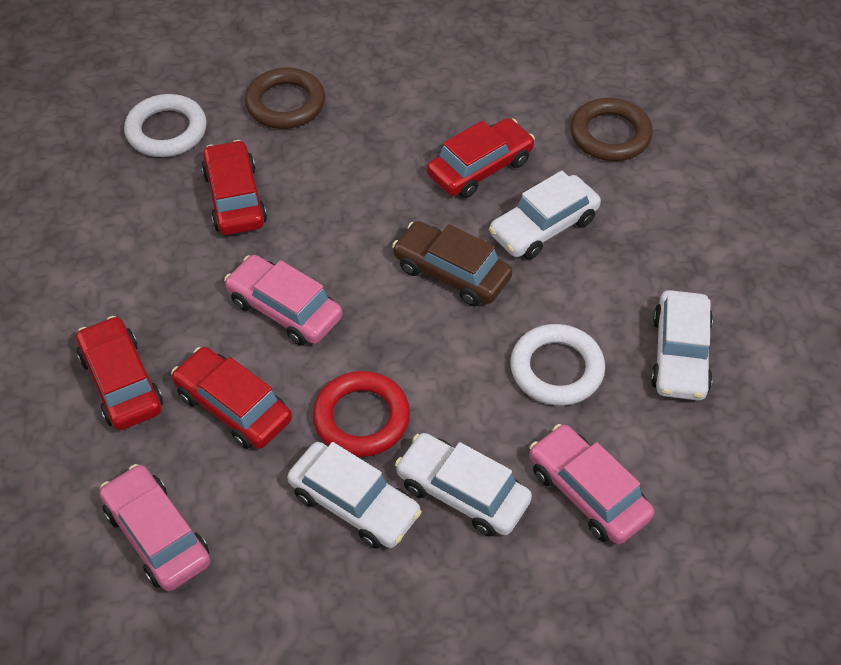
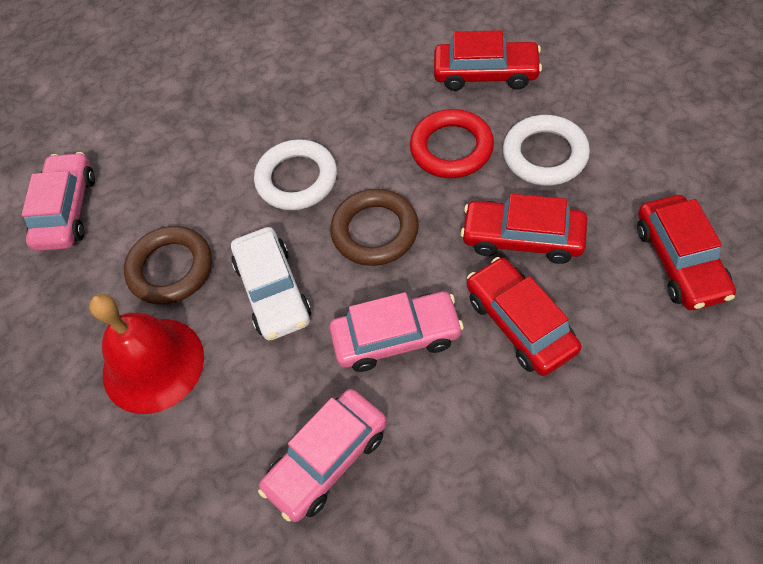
brown car: 1 -> 0
red bell: 0 -> 1
white car: 4 -> 1

